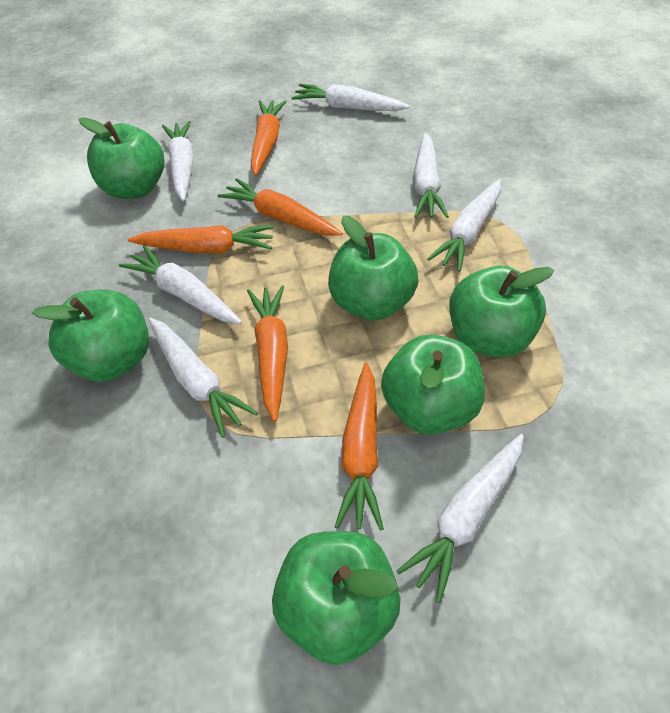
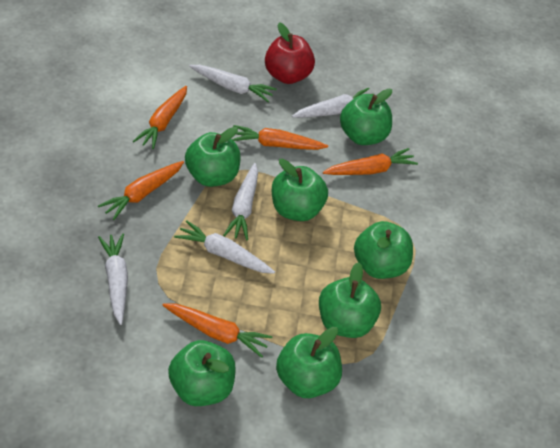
green apple: 6 -> 7
red apple: 0 -> 1
white carrot: 7 -> 5

